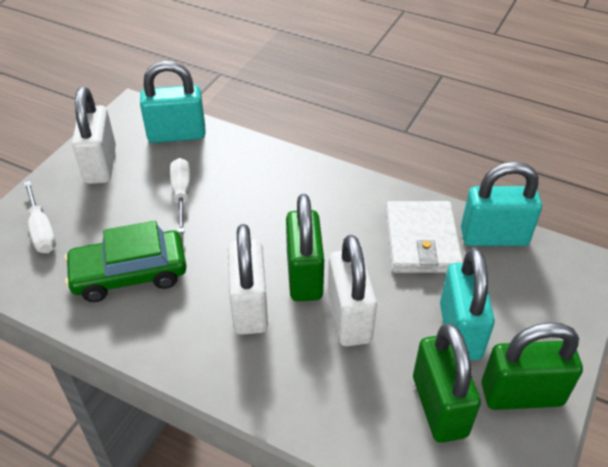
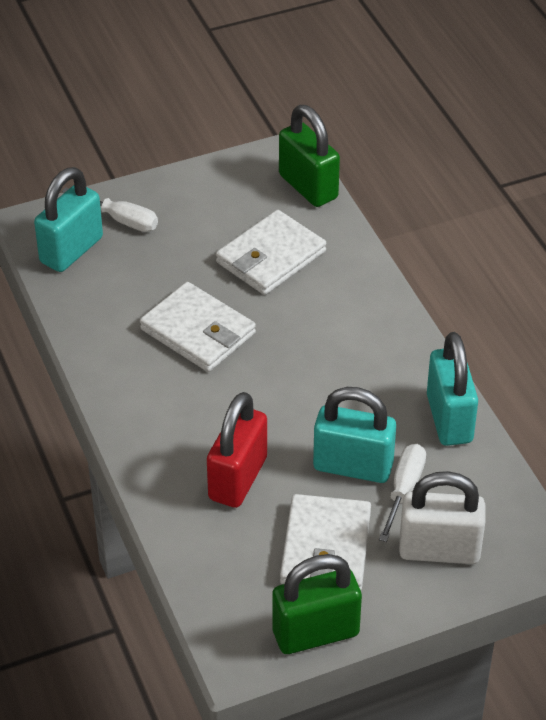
green car: 1 -> 0
green padlock: 3 -> 2
red padlock: 0 -> 1
white padlock: 3 -> 1
white wallet: 1 -> 3

